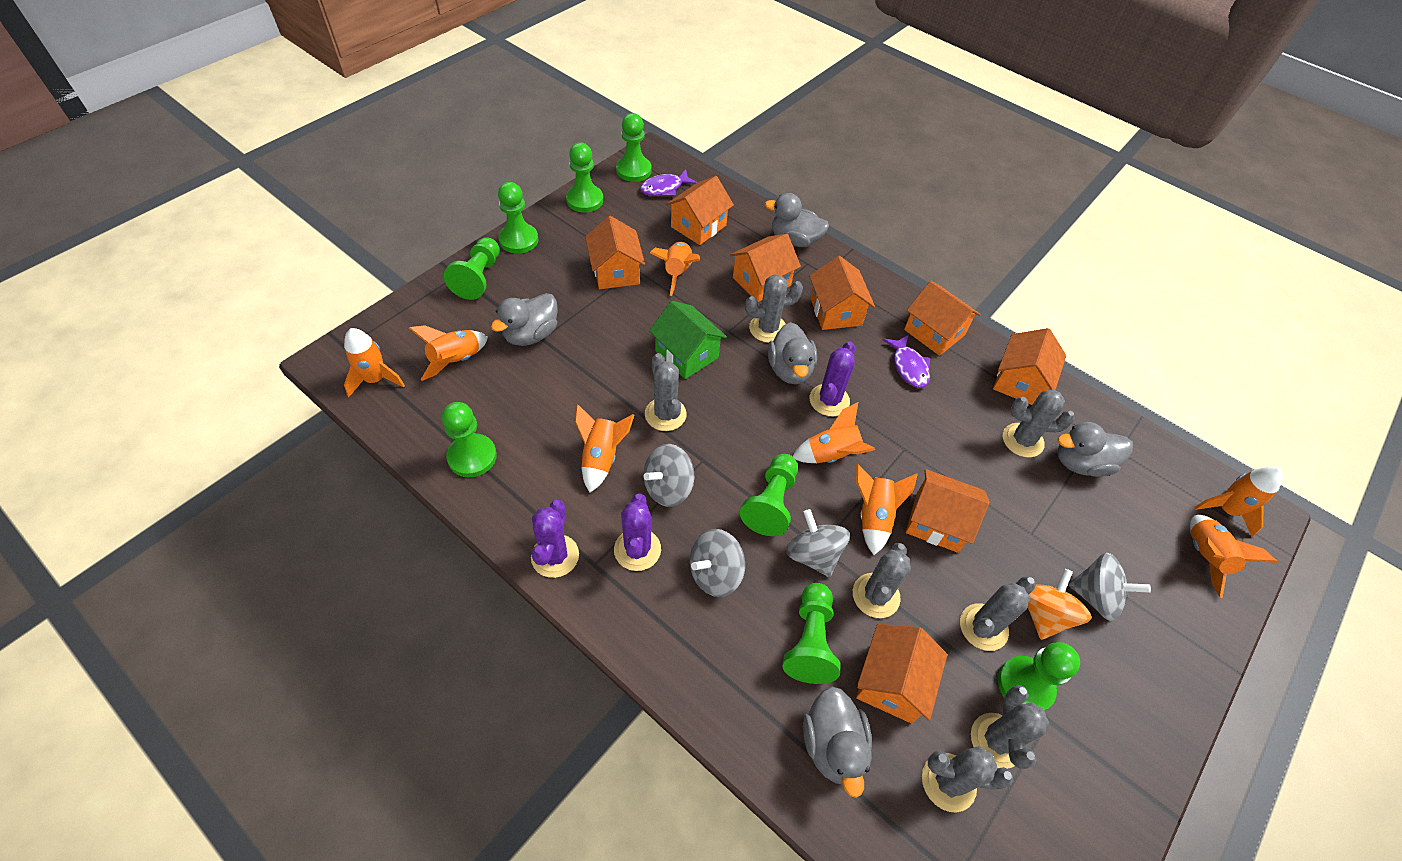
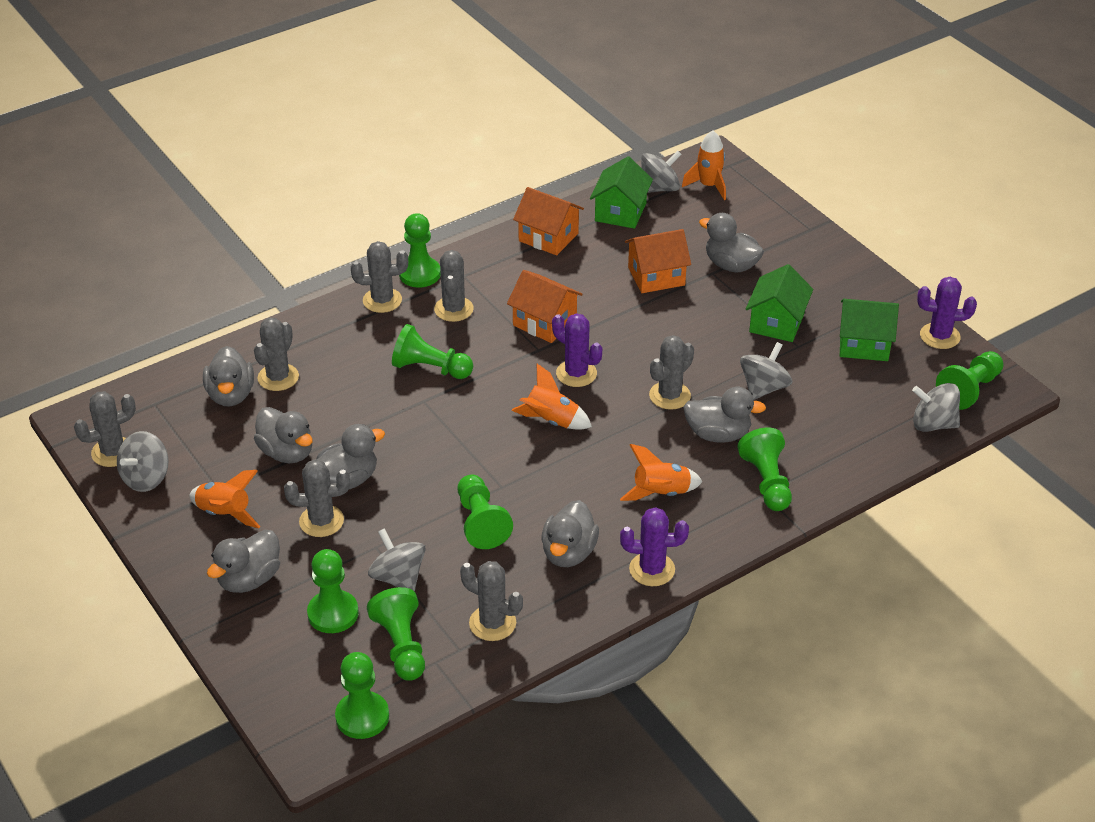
green house: 1 -> 3
grey duck: 5 -> 7
grey spinning top: 4 -> 5
orange house: 8 -> 3
orange rocket: 8 -> 4
orange spinning top: 1 -> 0
purple fish: 2 -> 0

